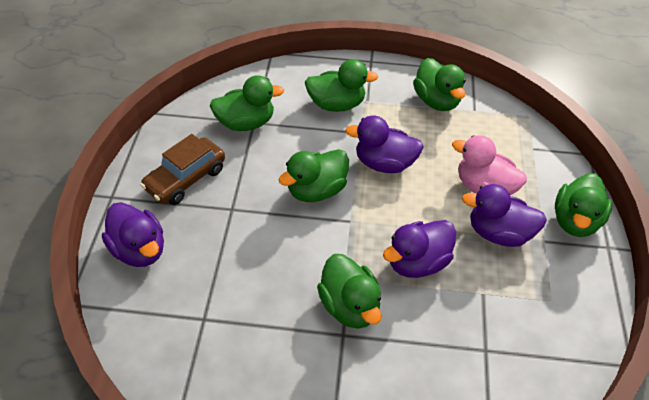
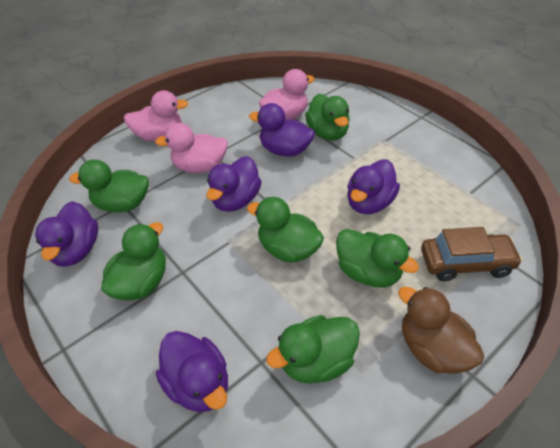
brown duck: 0 -> 1
pink duck: 1 -> 3
purple duck: 4 -> 5

